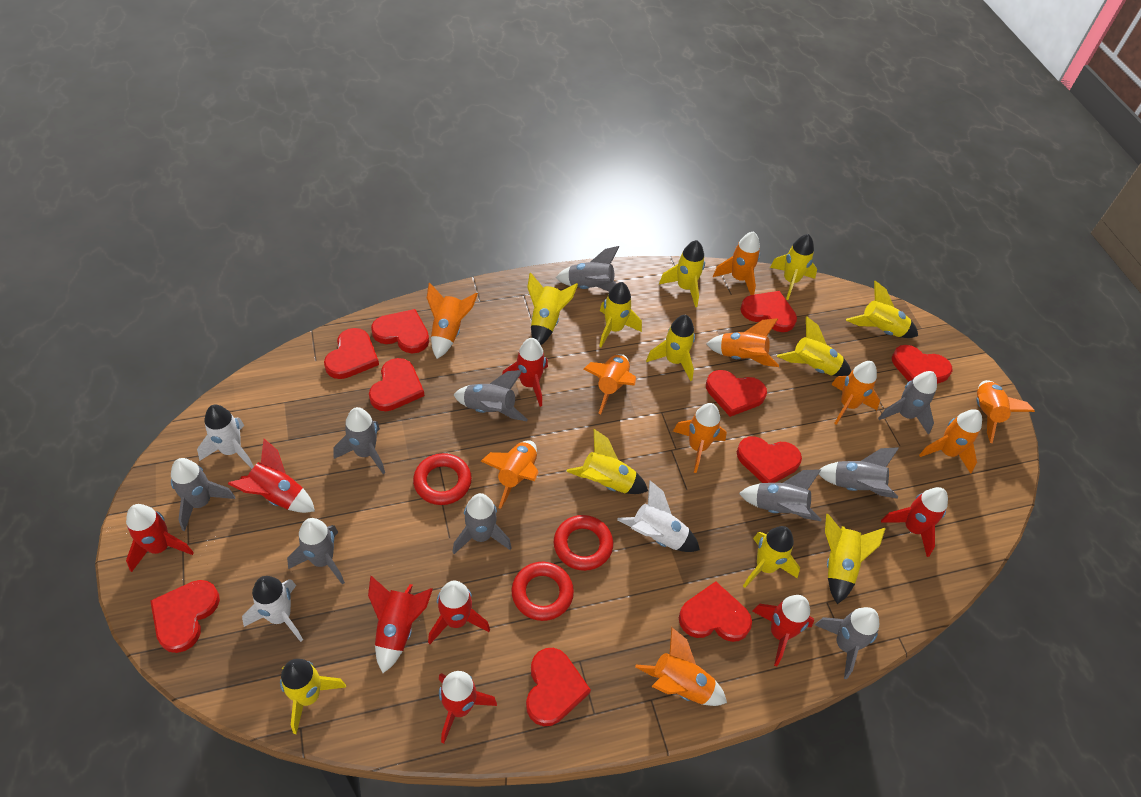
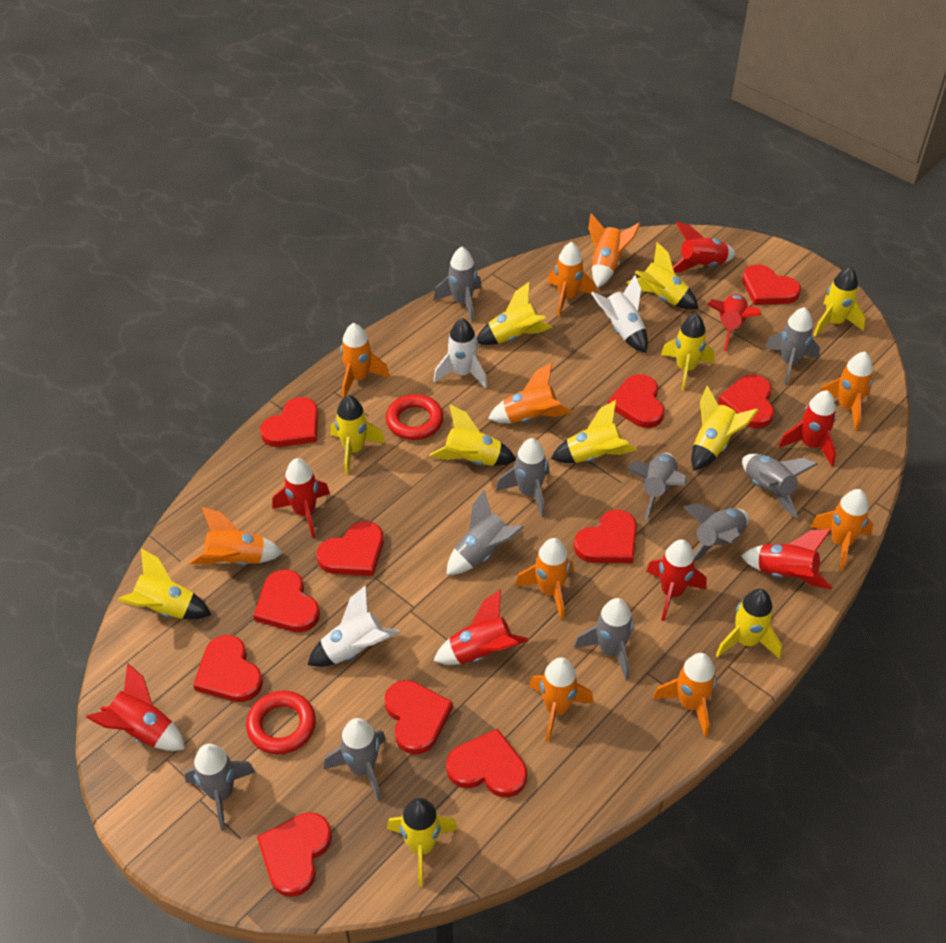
red heart: 10 -> 11
red ring: 3 -> 2

